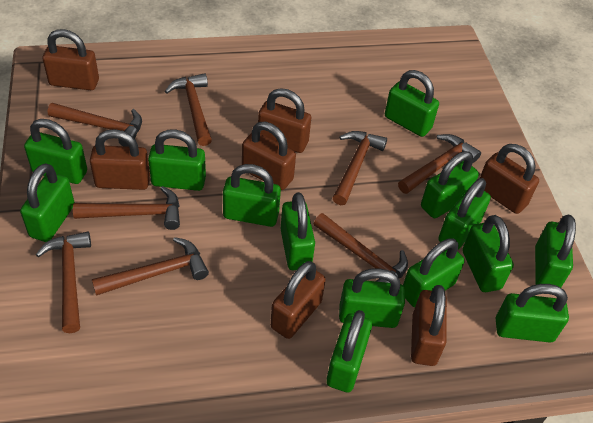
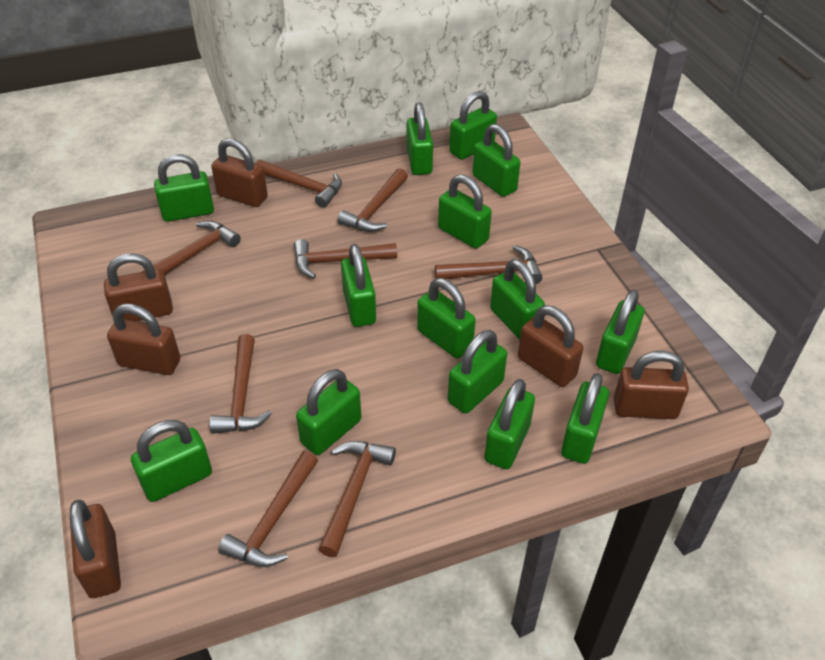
brown padlock: 7 -> 6

